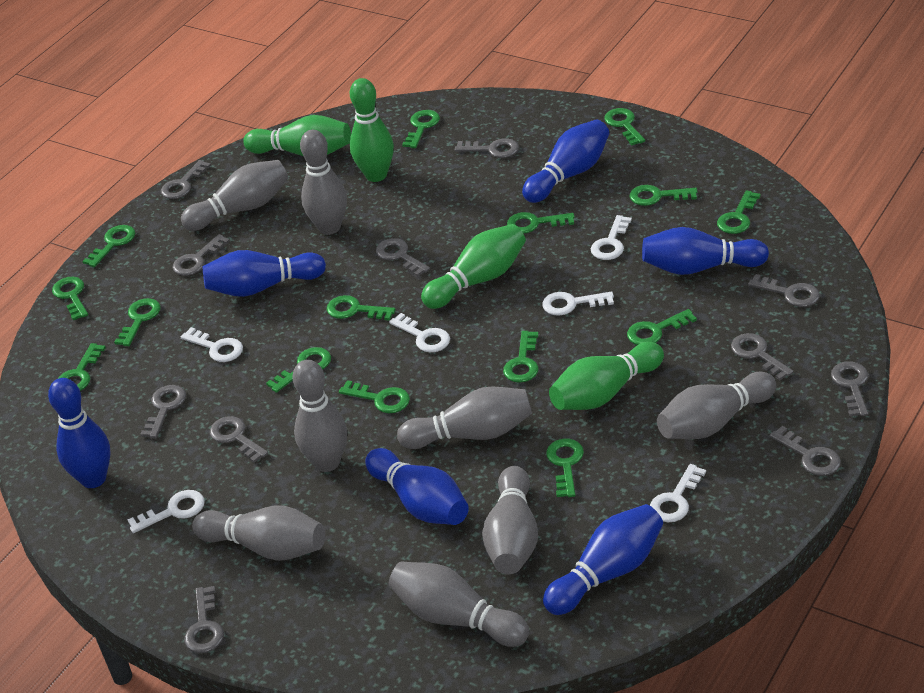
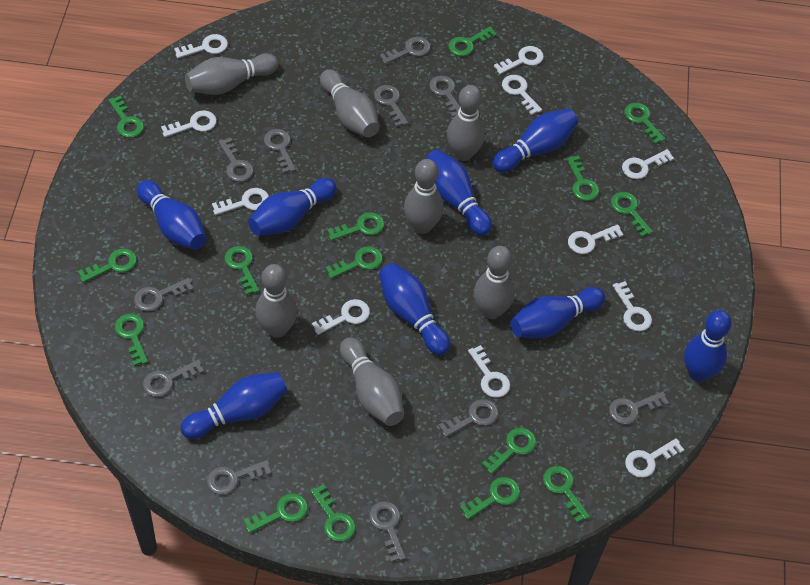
blue bowling pin: 6 -> 8
green bowling pin: 4 -> 0
grey bowling pin: 8 -> 7
white key: 6 -> 11

